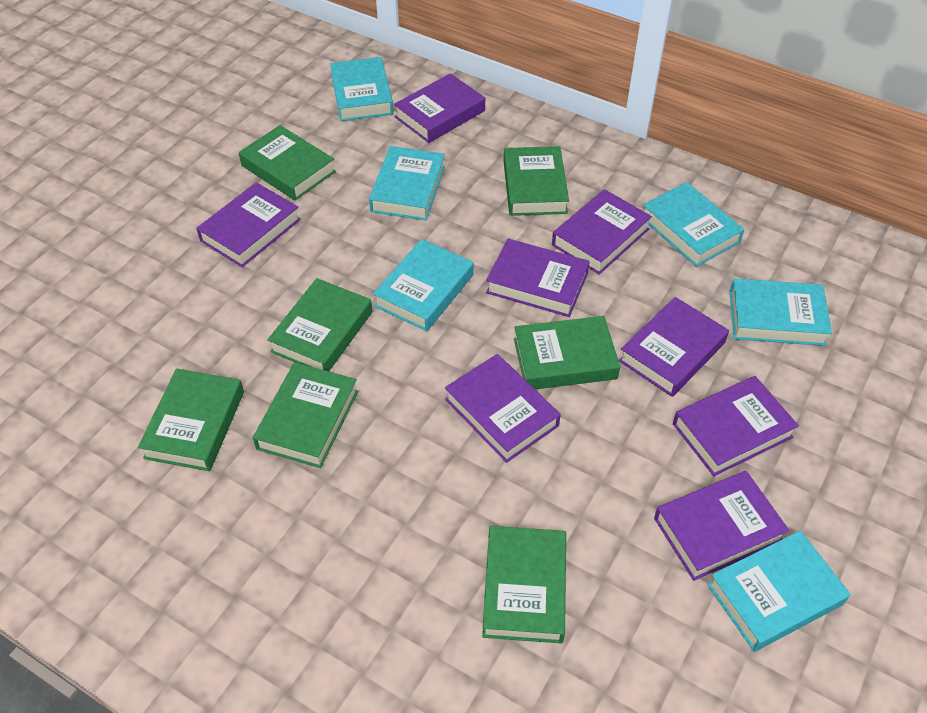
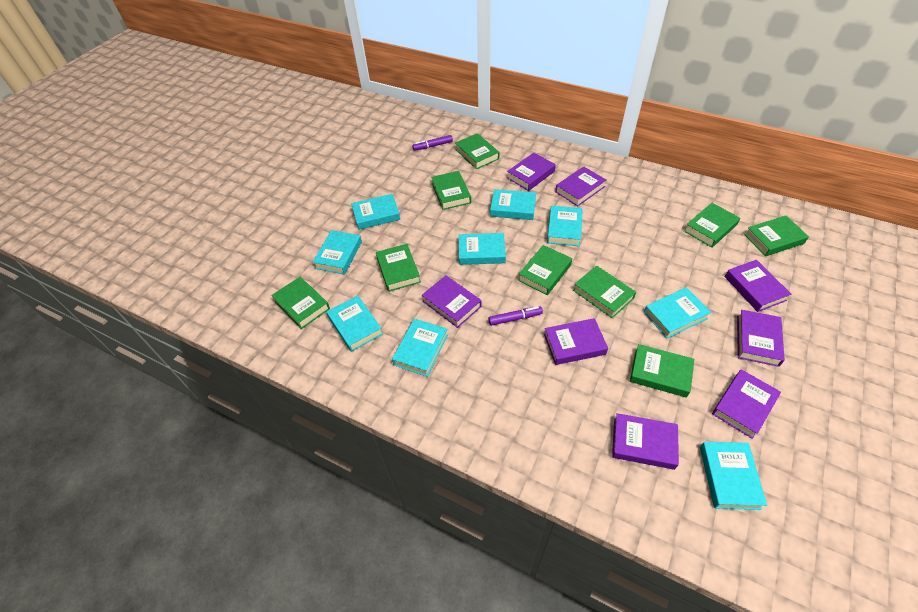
green book: 7 -> 9
purple marker: 0 -> 2
turquoise book: 6 -> 9

